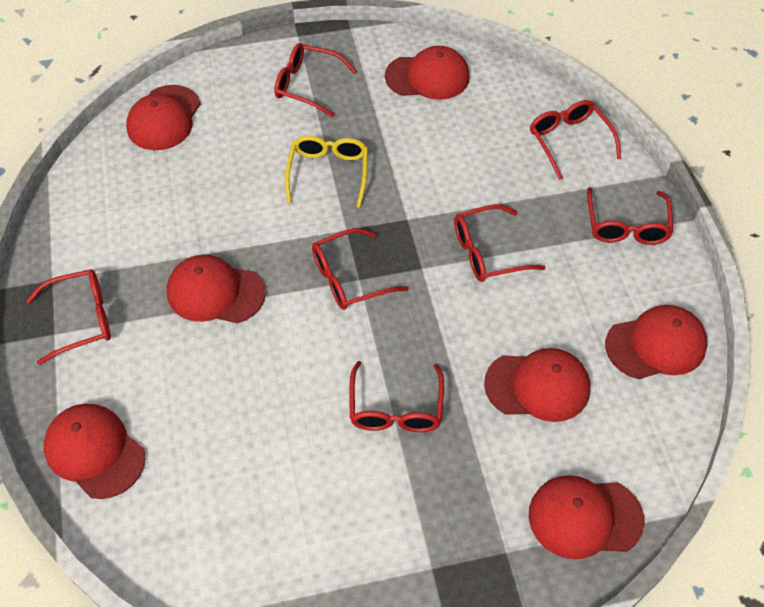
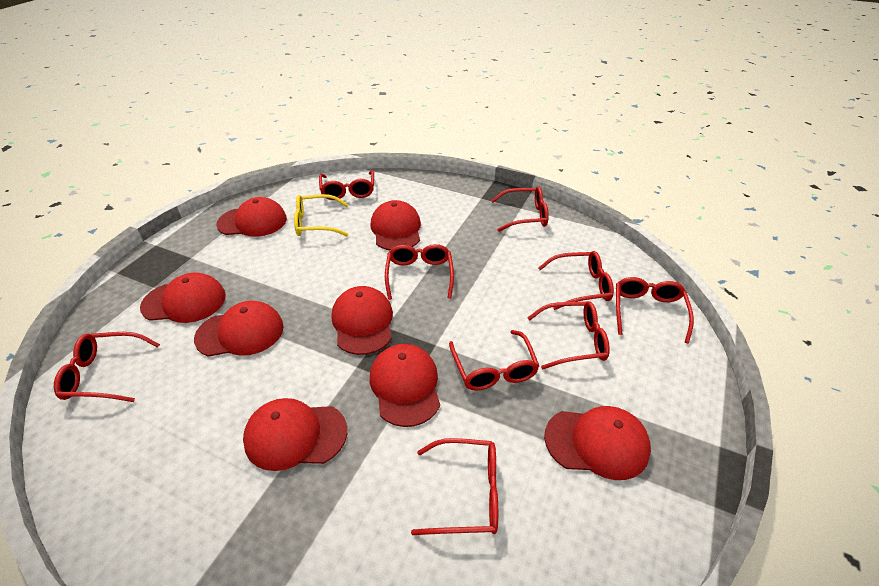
red cap: 7 -> 8
red glasses: 7 -> 9

